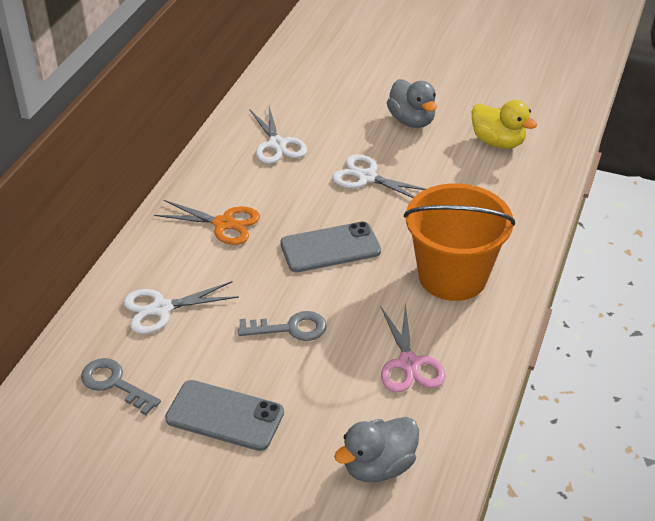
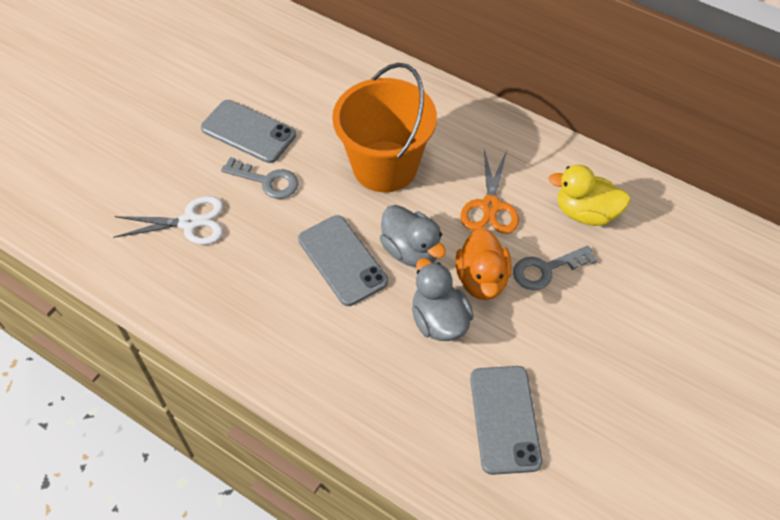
grey phone: 2 -> 3
orange duck: 0 -> 1
pink scissors: 1 -> 0
white scissors: 3 -> 1

